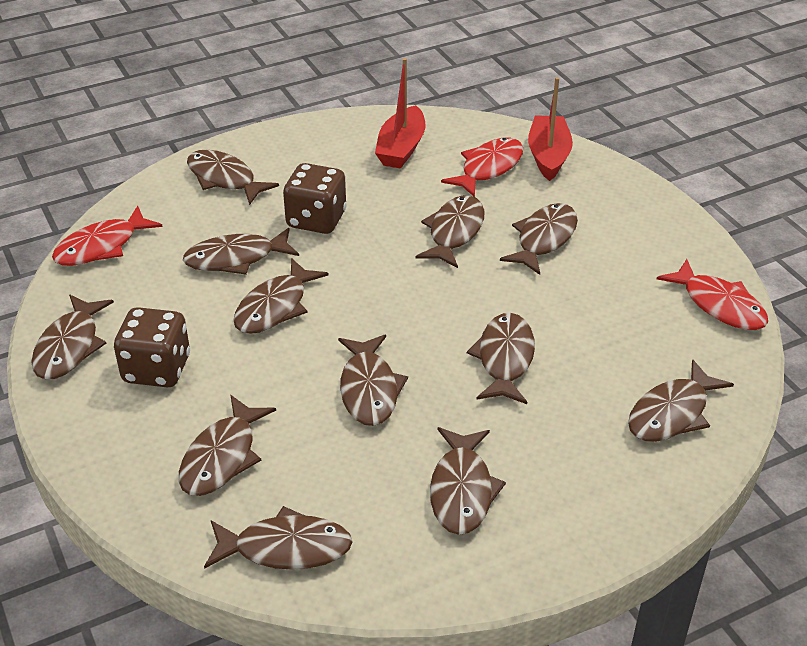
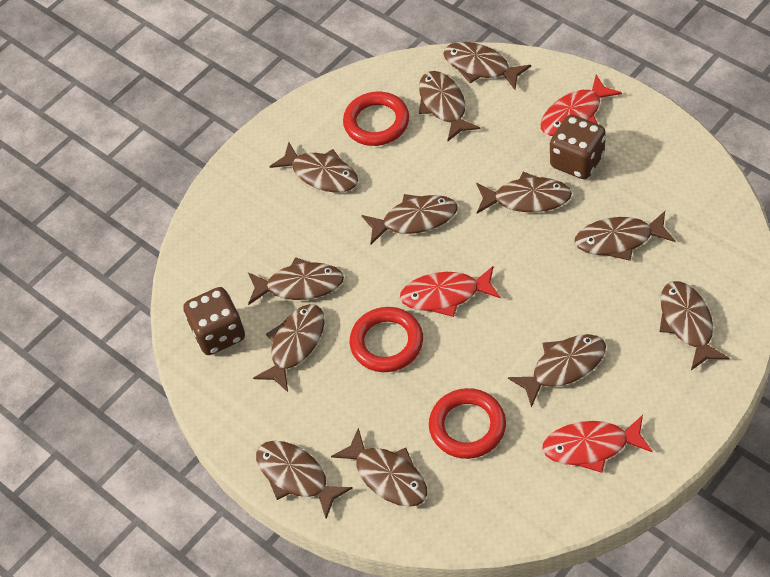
red boat: 2 -> 0
red ring: 0 -> 3

